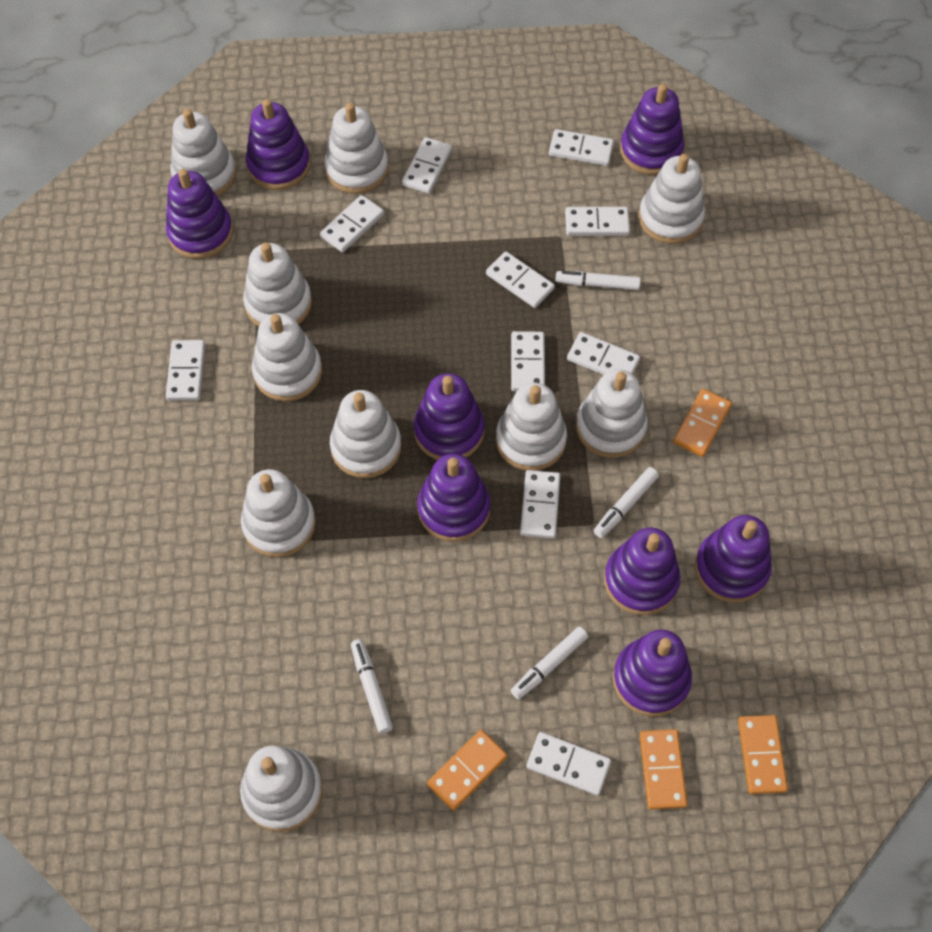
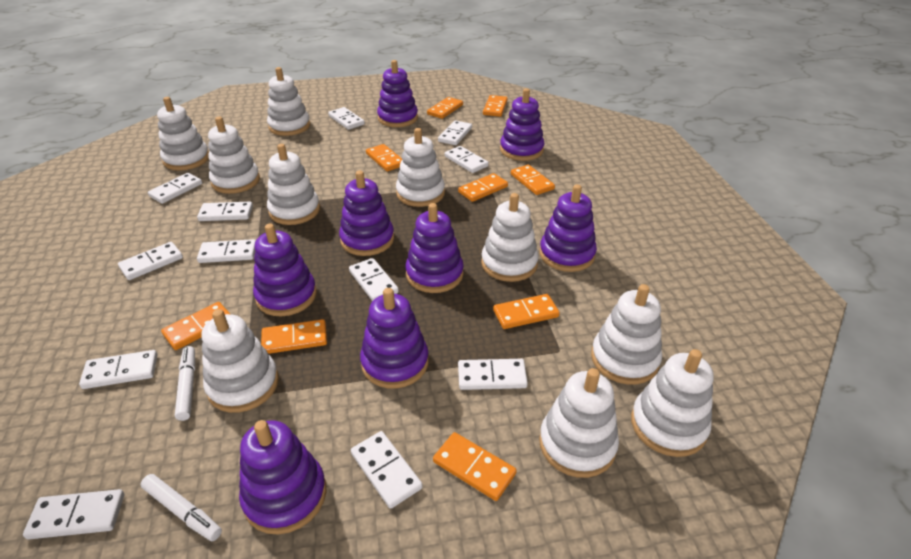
orange domino: 4 -> 9
white domino: 10 -> 12
white marker: 4 -> 2

